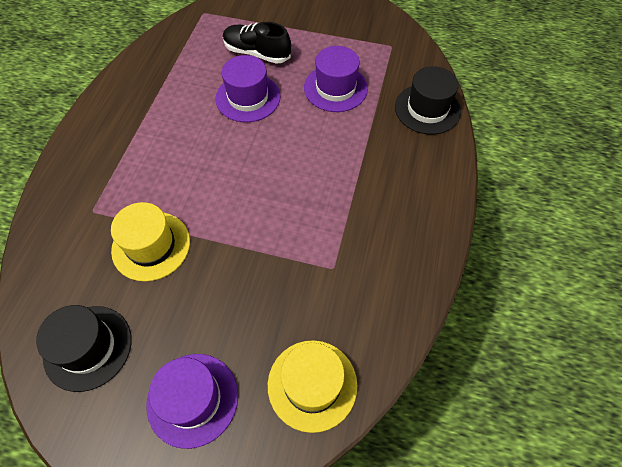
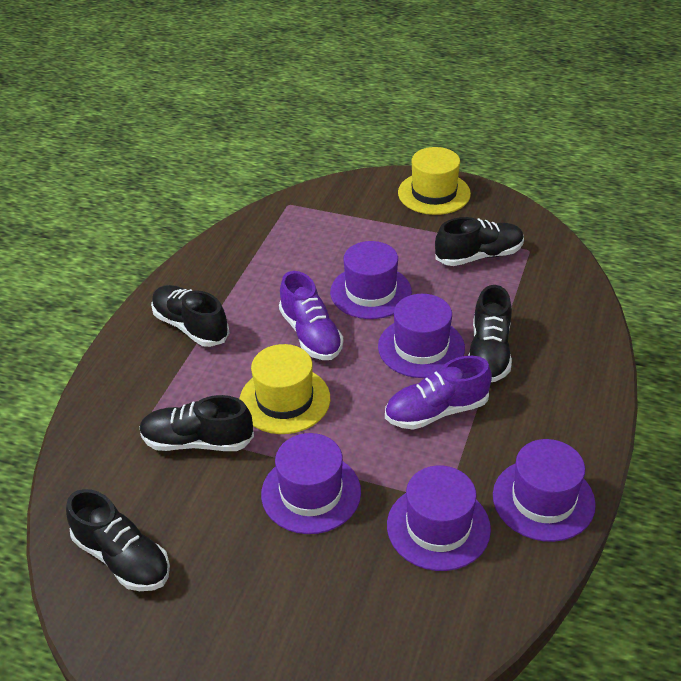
black hat: 2 -> 0
black shoe: 1 -> 5
purple hat: 3 -> 5
purple shoe: 0 -> 2

